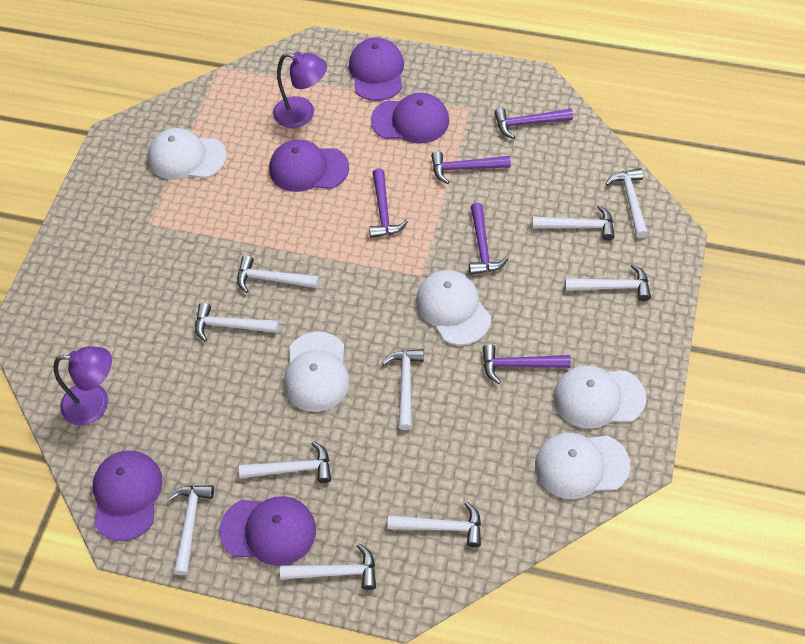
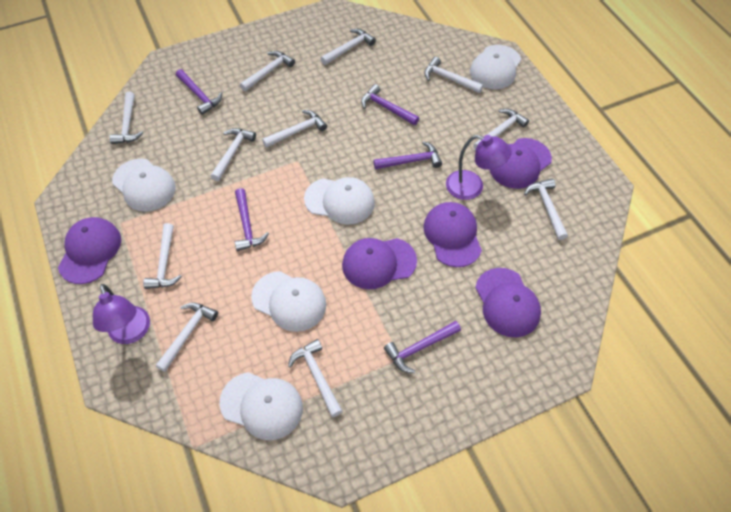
white hammer: 10 -> 11

